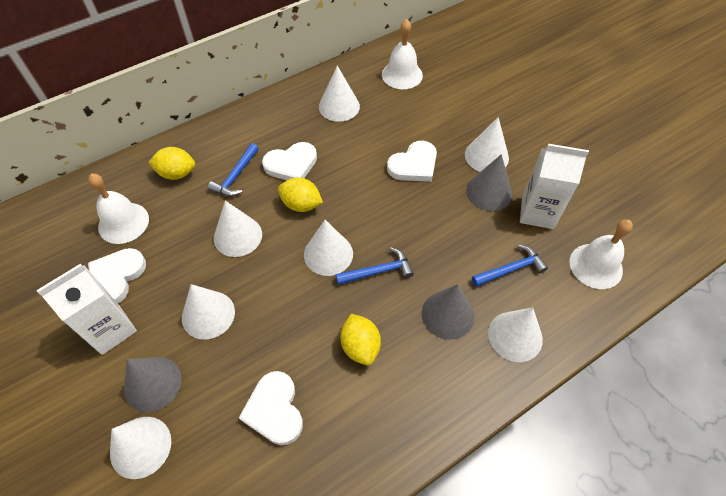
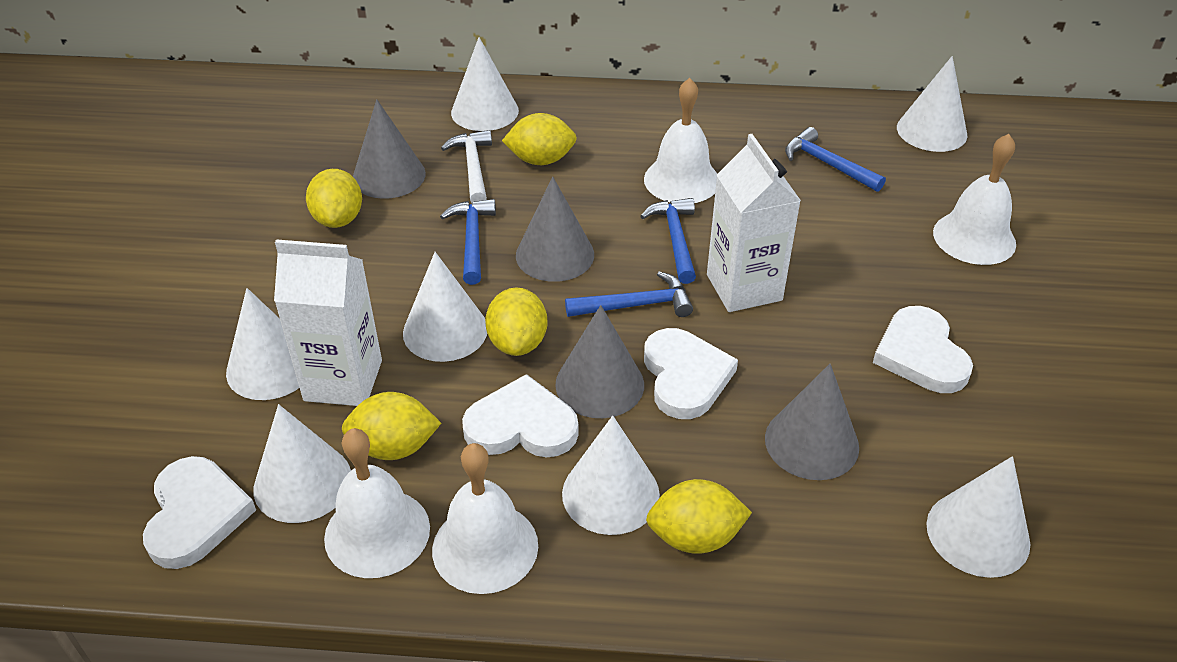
blue hammer: 3 -> 4
grey cone: 3 -> 4
white bell: 3 -> 4
white hammer: 0 -> 1
yellow lemon: 3 -> 5

